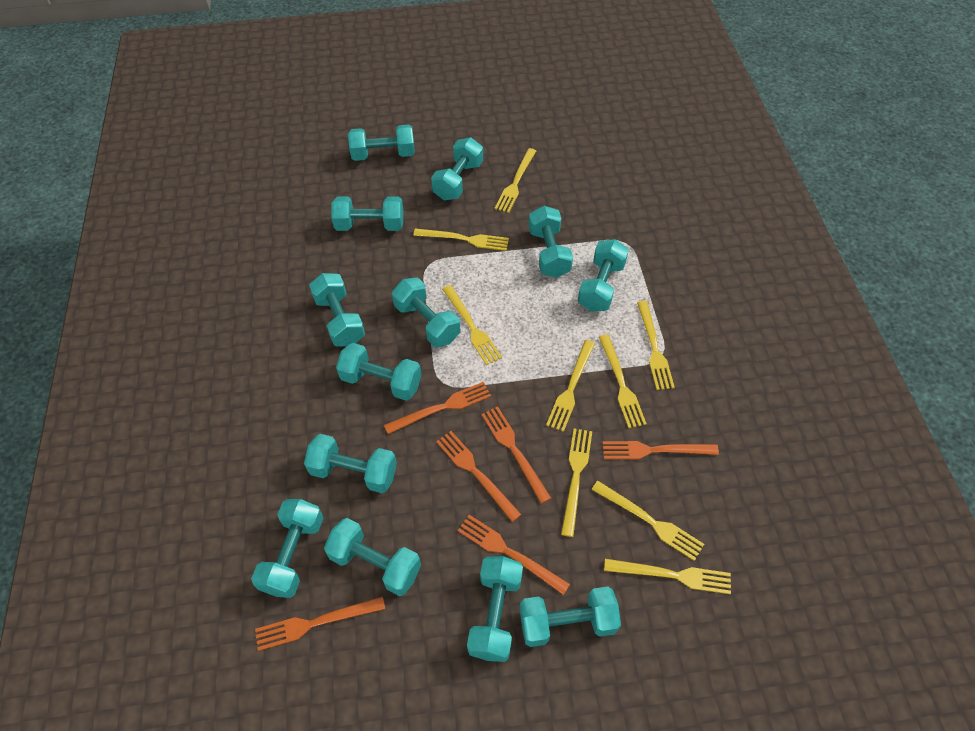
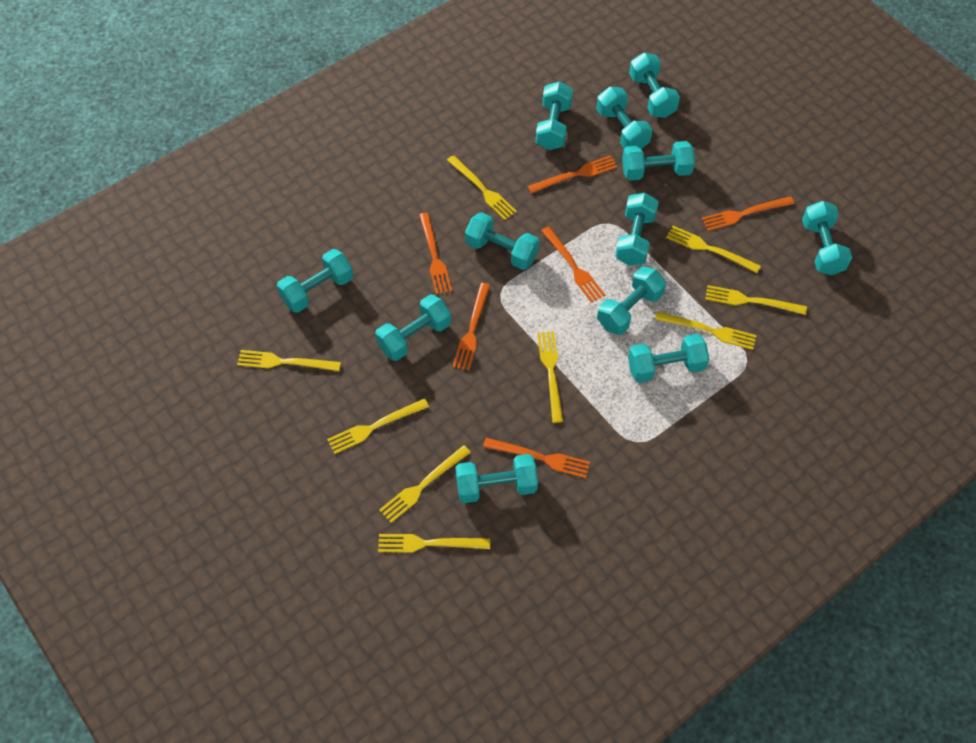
turquoise dumbbell: 13 -> 12

